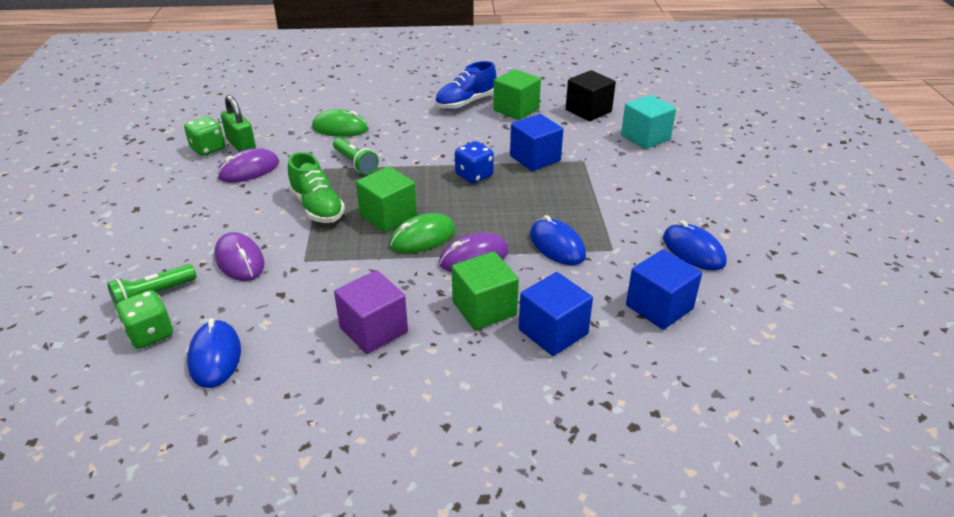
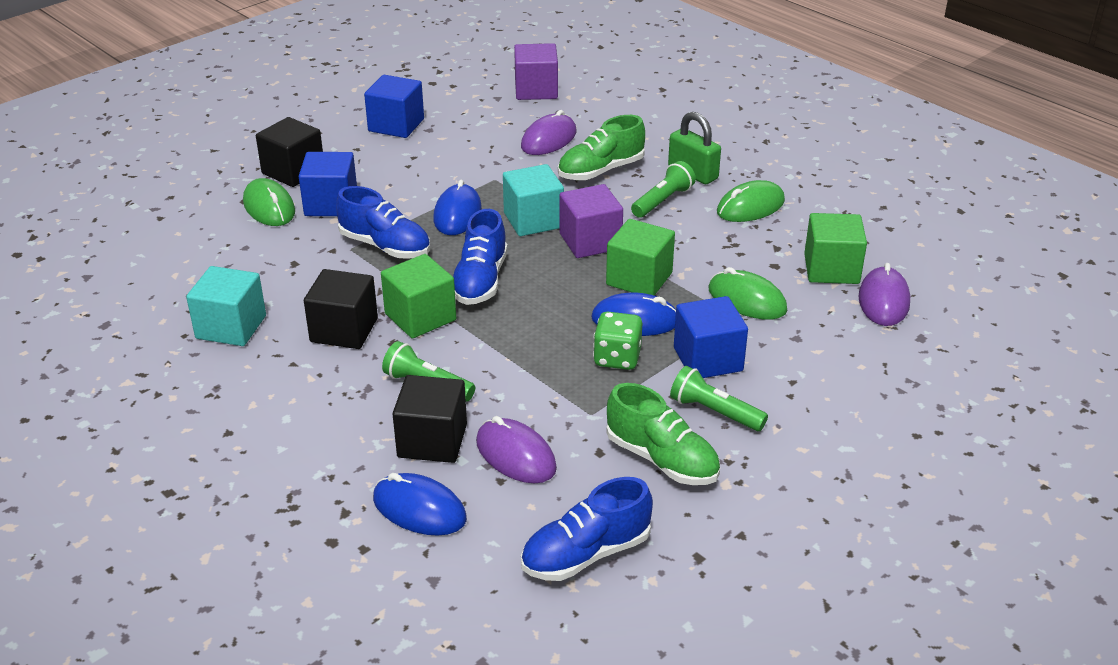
black cube: 1 -> 3
blue dice: 1 -> 0
blue shoe: 1 -> 3
green dice: 2 -> 1
green flashlight: 2 -> 3
green mouse: 2 -> 3
green shoe: 1 -> 2
purple cube: 1 -> 2
turquoise cube: 1 -> 2

